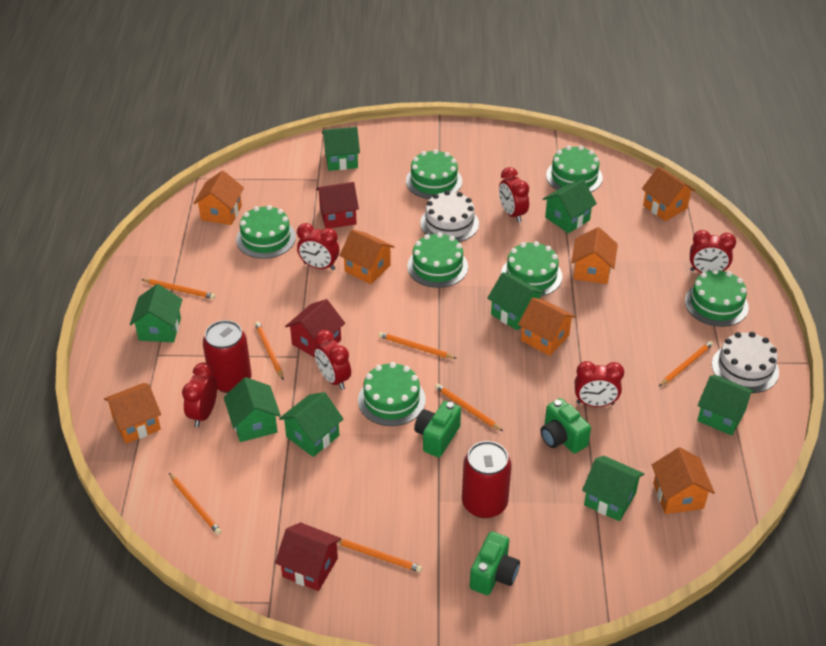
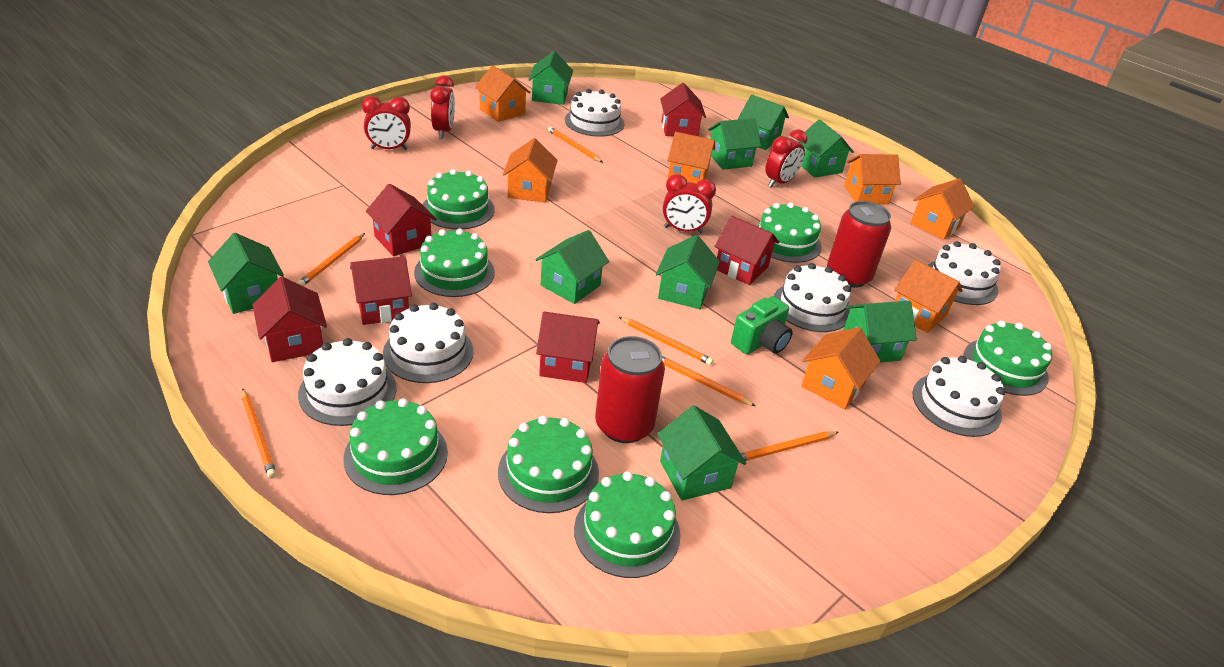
green camera: 3 -> 1
green house: 8 -> 9
orange pencil: 7 -> 6
red clock: 6 -> 4
red house: 3 -> 6
white cake: 2 -> 6

